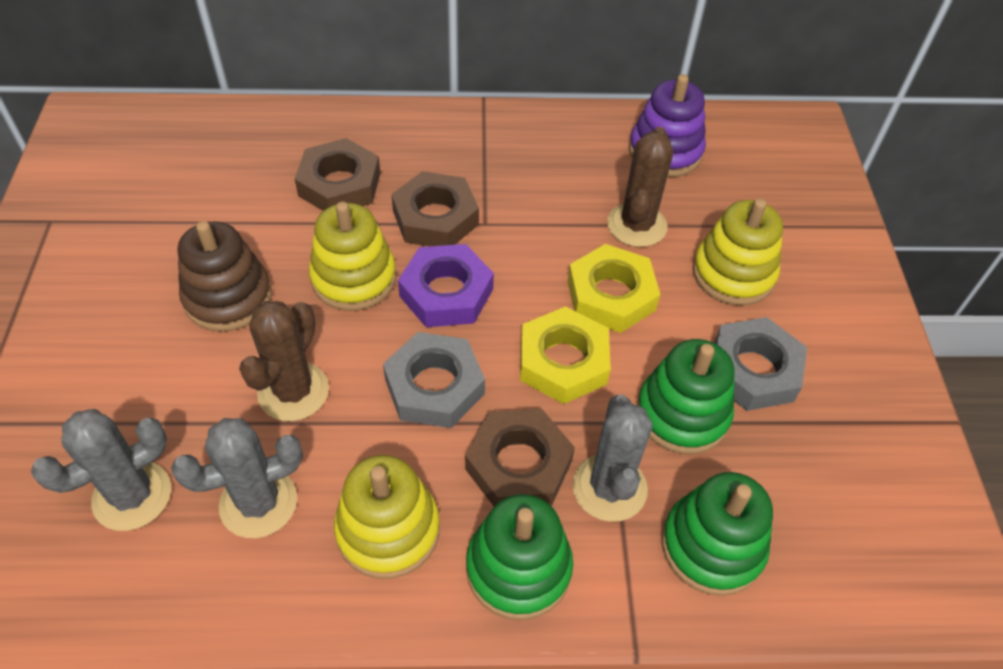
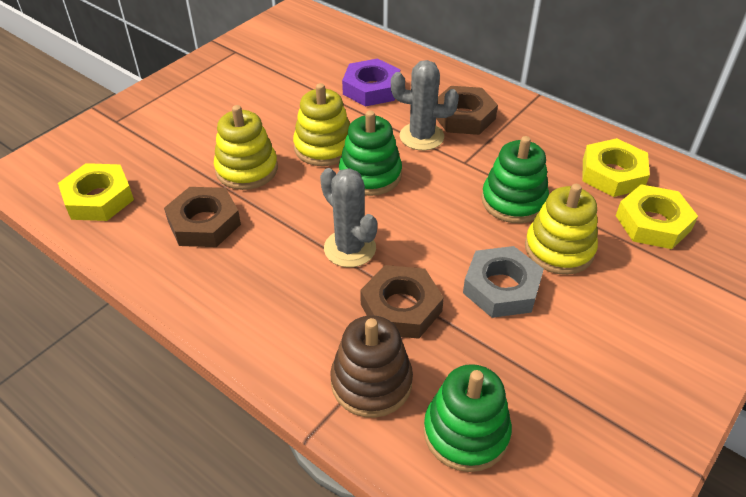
brown cactus: 2 -> 0
grey cactus: 3 -> 2
grey nut: 2 -> 1
purple stacking toy: 1 -> 0
yellow nut: 2 -> 3

